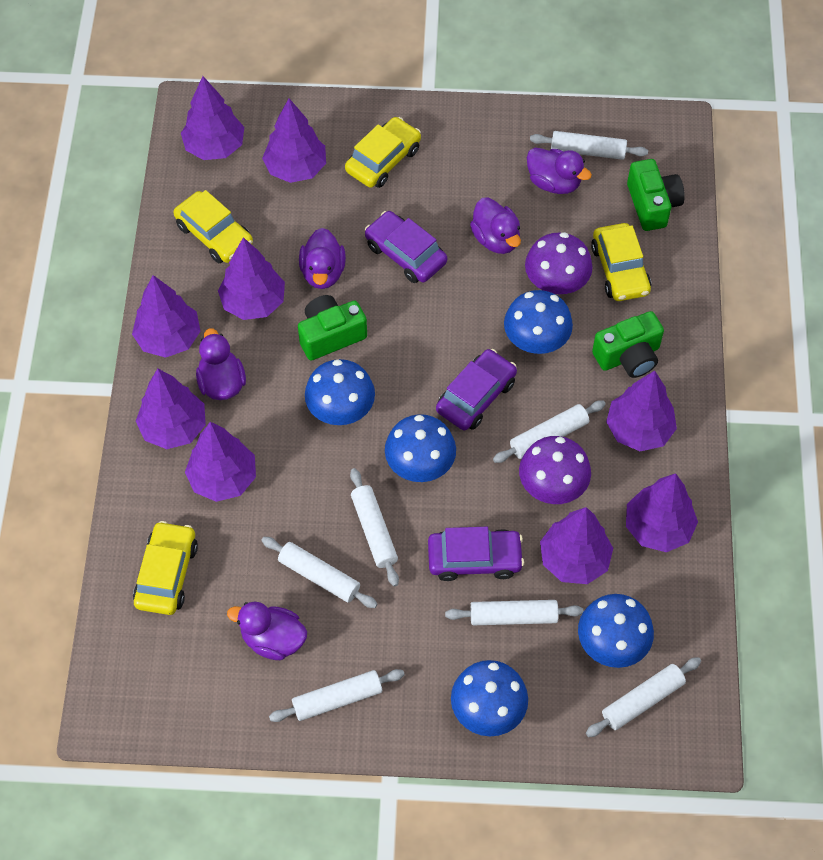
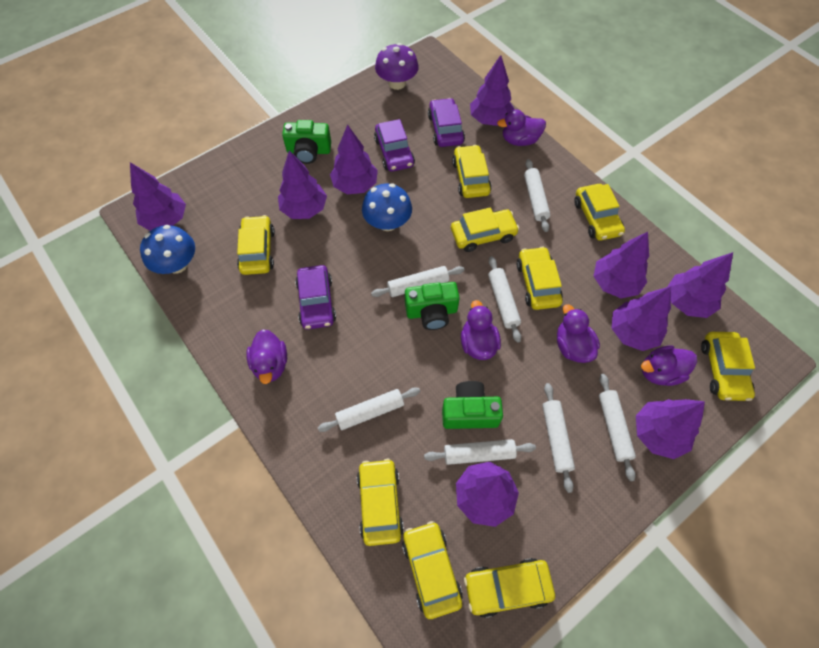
blue mushroom: 5 -> 2
purple mushroom: 2 -> 1
yellow car: 4 -> 9

